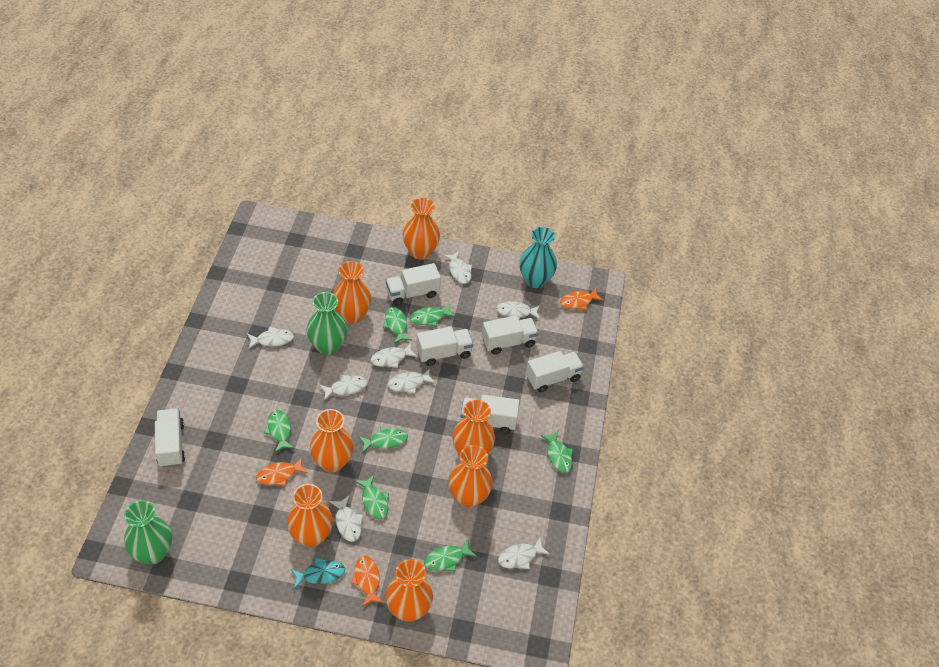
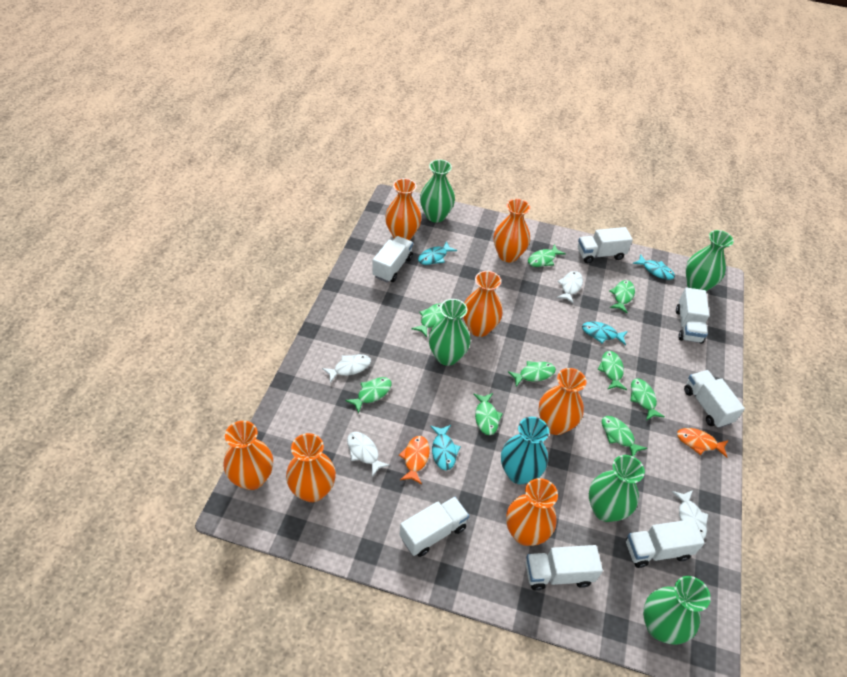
green fish: 7 -> 9
green vase: 2 -> 5
orange fish: 3 -> 2
turquoise fish: 1 -> 4
white fish: 8 -> 4
white truck: 6 -> 7

